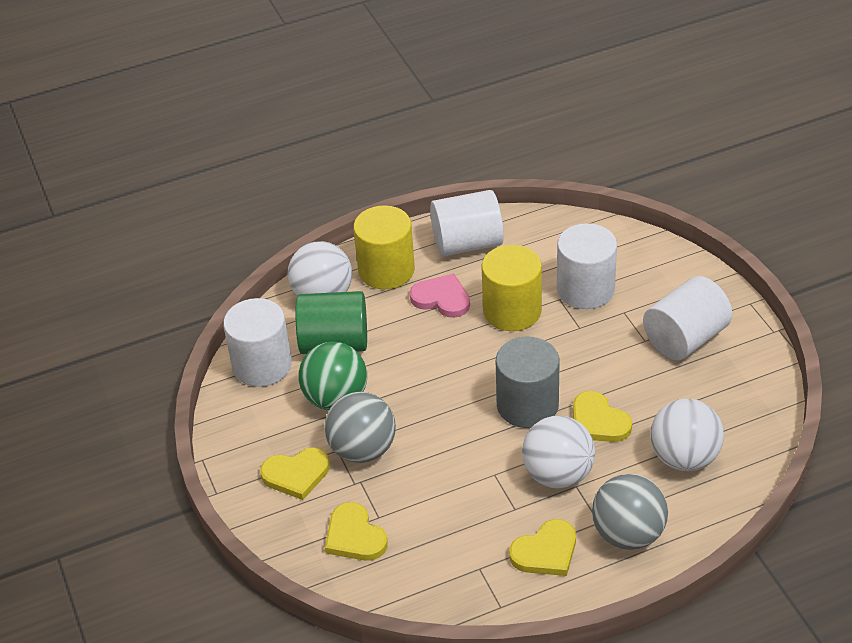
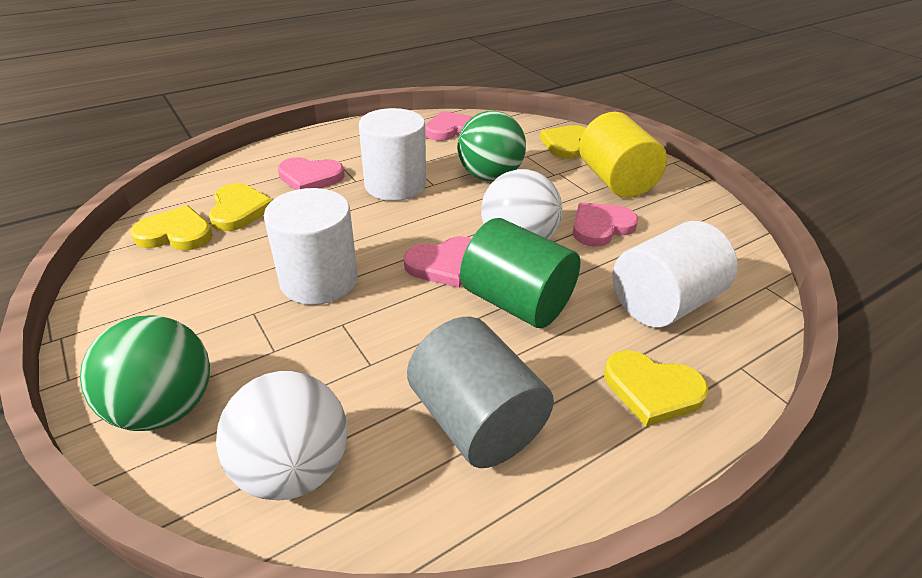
green ball: 1 -> 2
grey ball: 2 -> 0
pink heart: 1 -> 4
white ball: 3 -> 2
white cylinder: 4 -> 3
yellow cylinder: 2 -> 1

